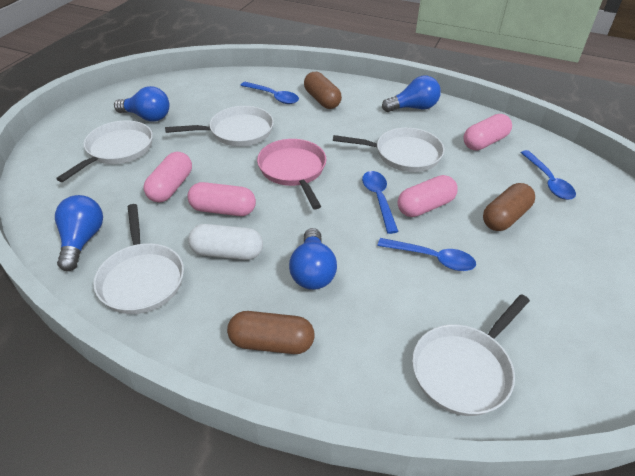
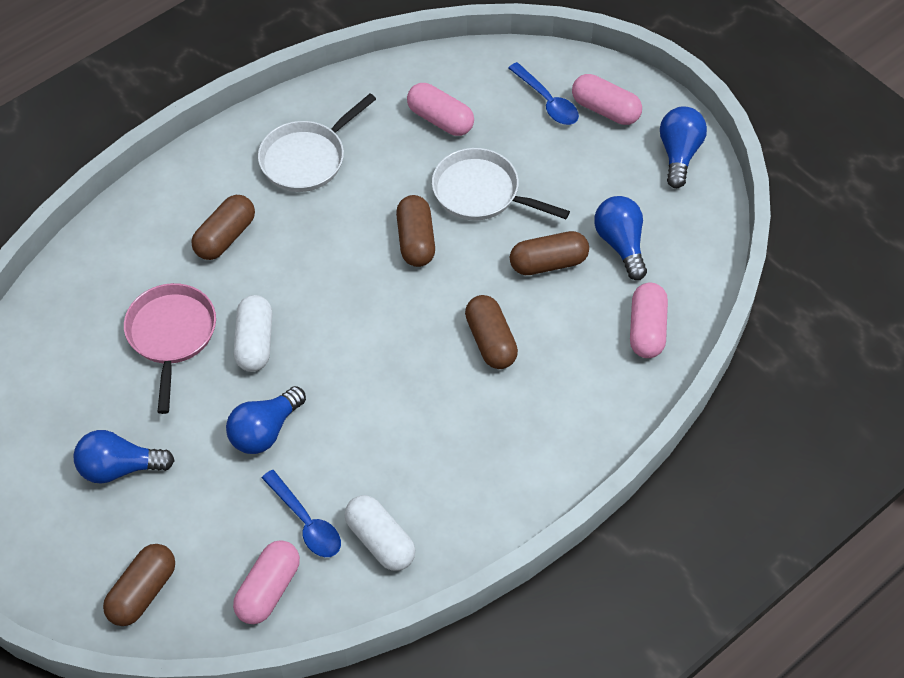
blue spoon: 4 -> 2
brown capsule: 3 -> 5
white capsule: 1 -> 2
white pan: 5 -> 2

